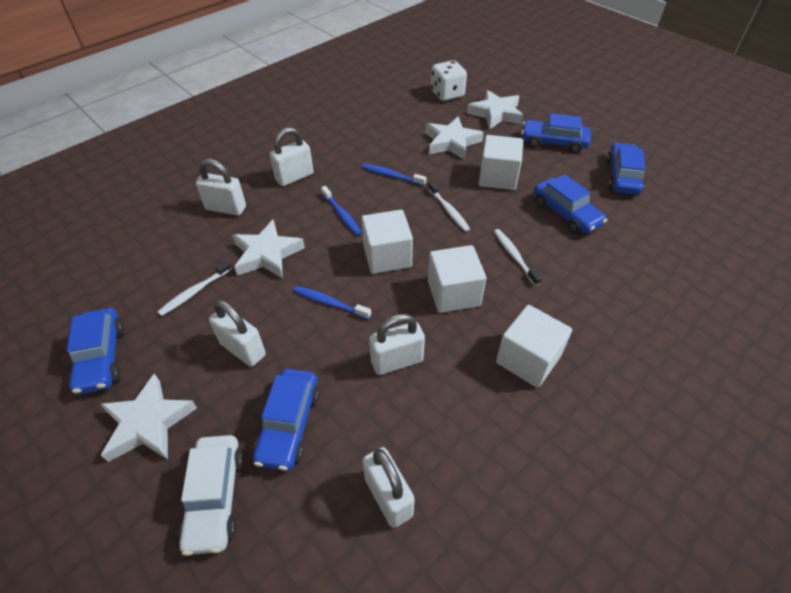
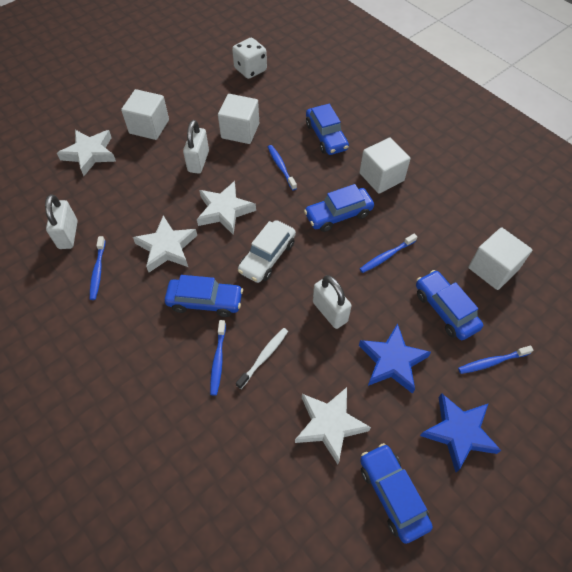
blue star: 0 -> 2
blue toothbrush: 3 -> 5
white padlock: 5 -> 3
white toothbrush: 3 -> 1

